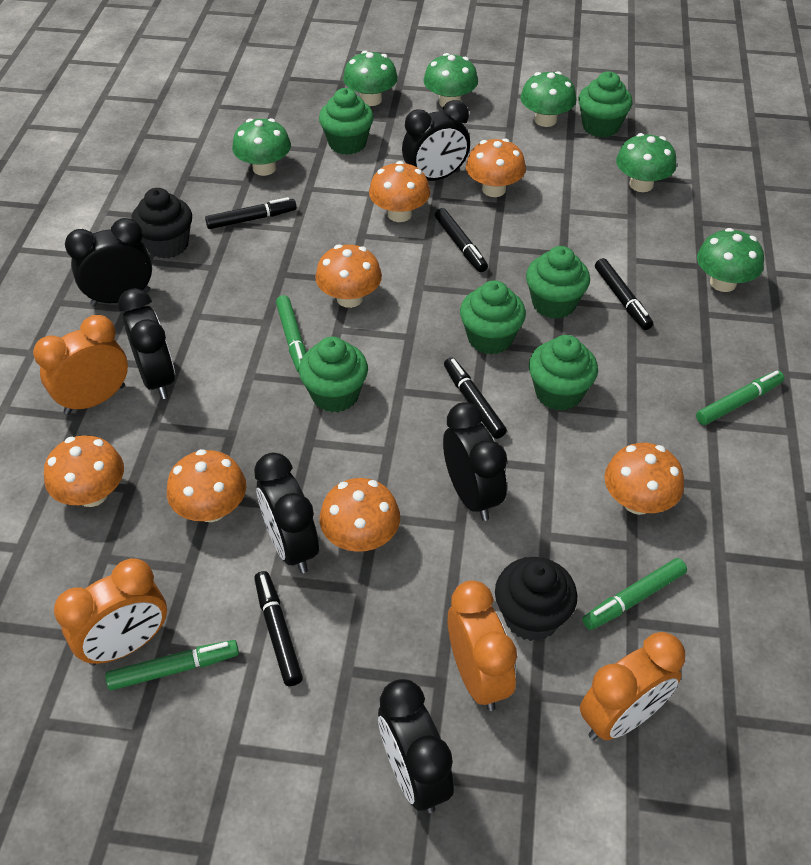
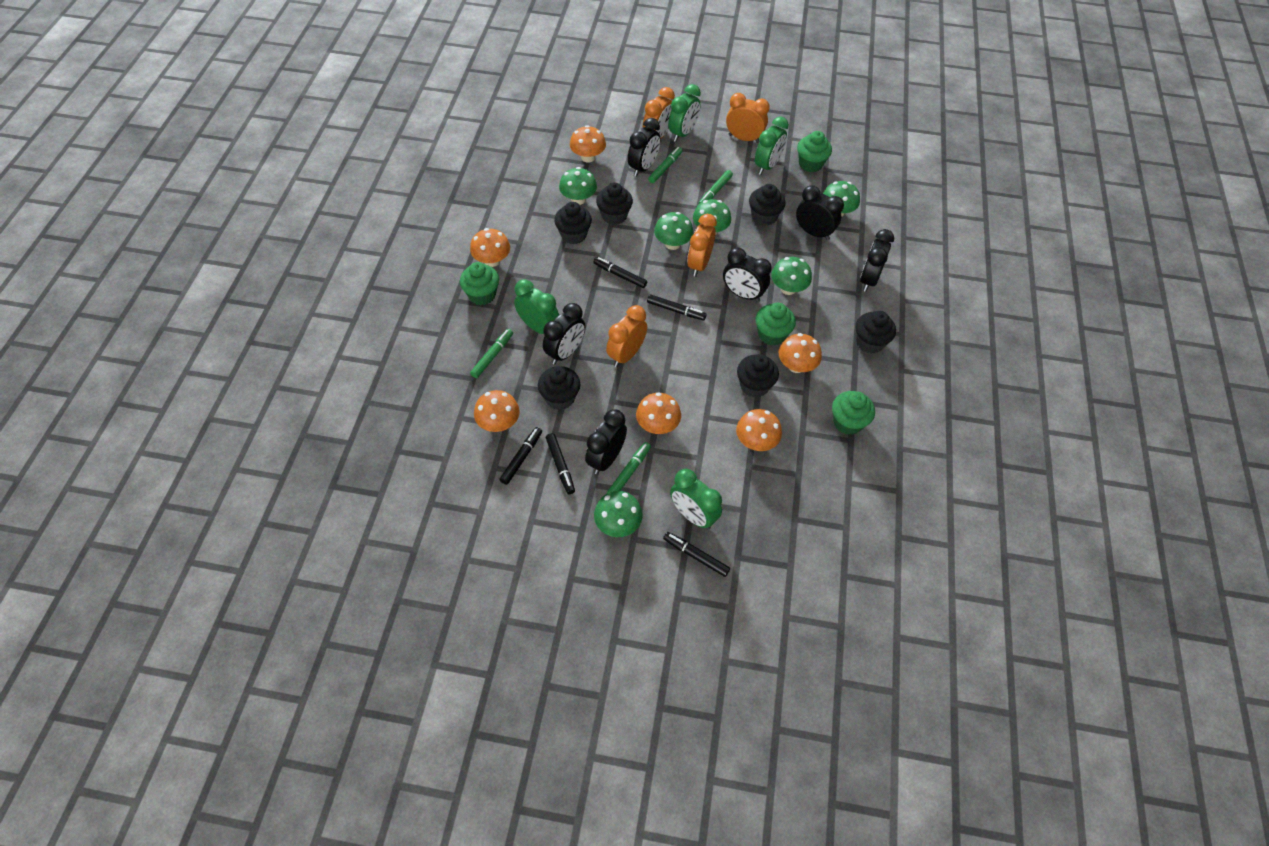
black cupcake: 2 -> 6
green clock: 0 -> 4
green cupcake: 6 -> 4
orange mushroom: 7 -> 6

